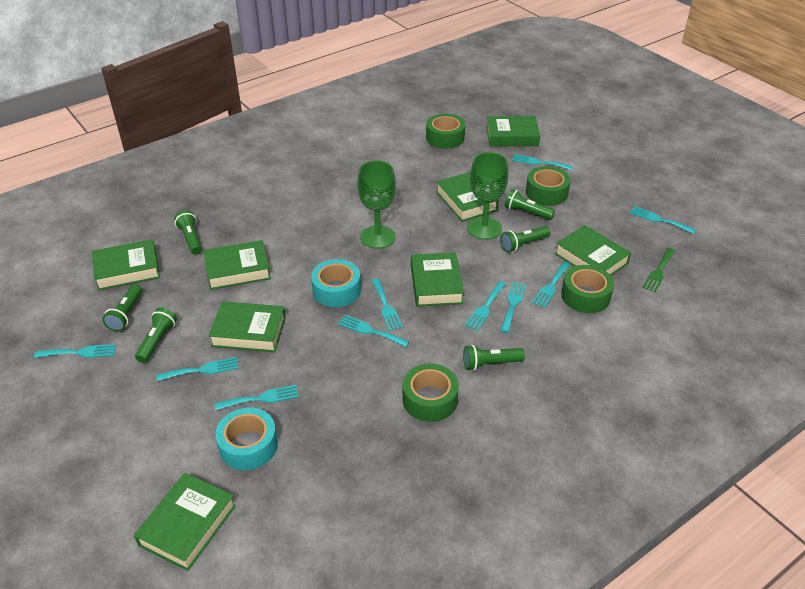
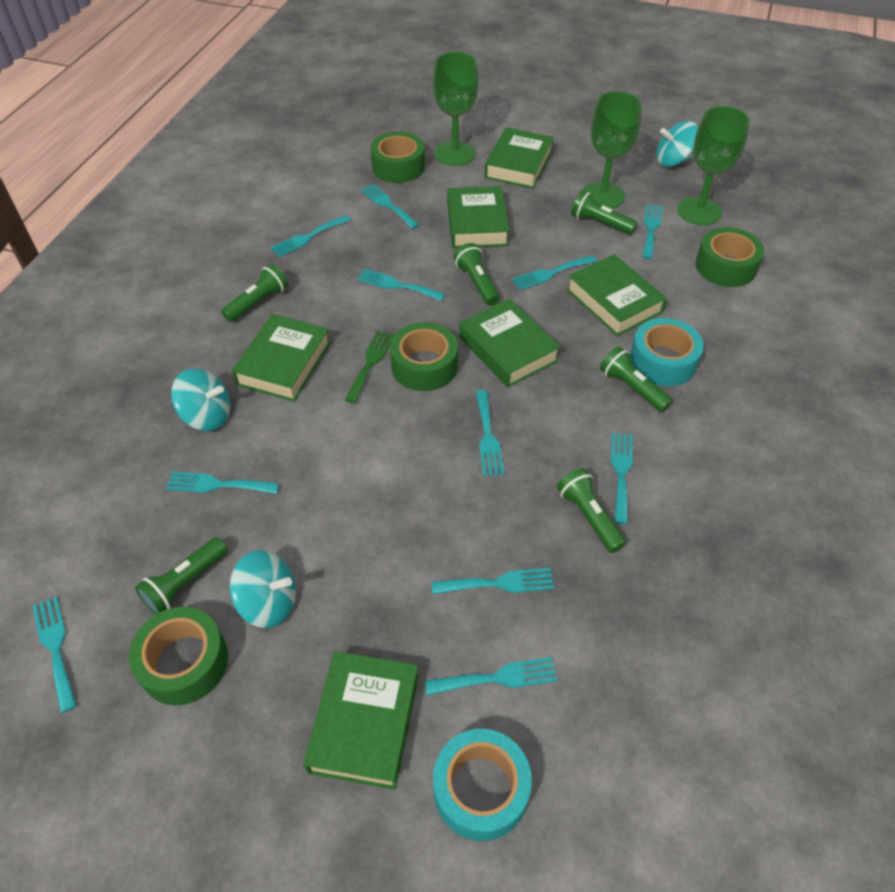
green book: 8 -> 6
green goblet: 2 -> 3
turquoise fork: 10 -> 11
turquoise spinning top: 0 -> 3

